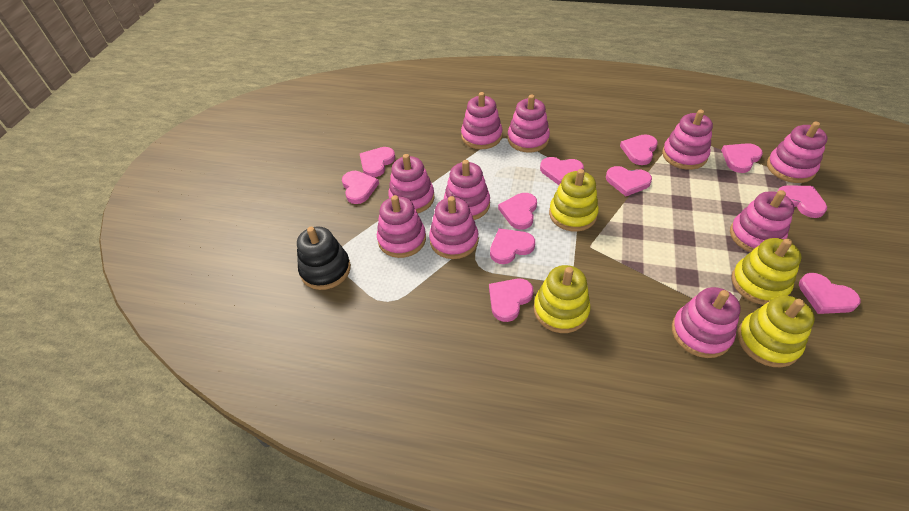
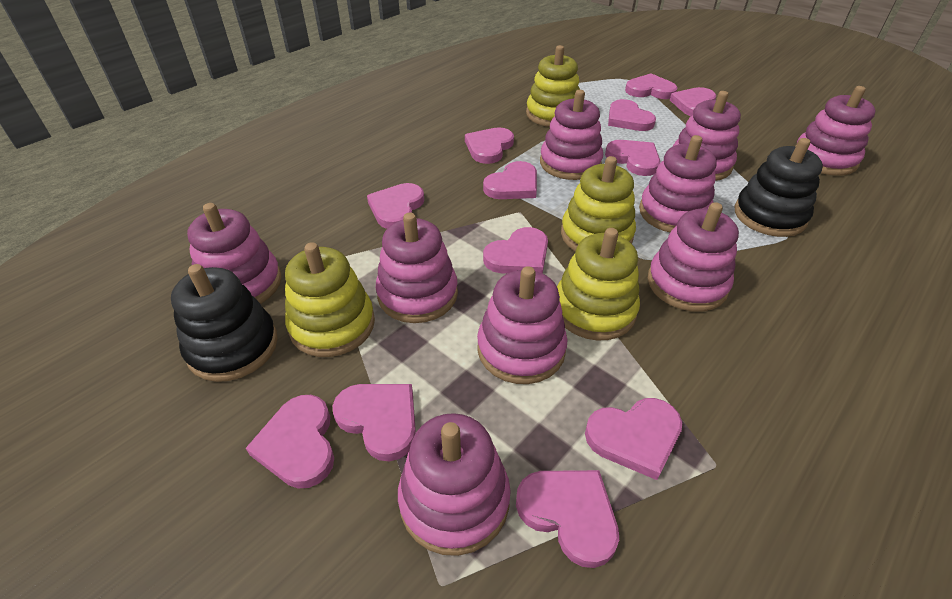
black stacking toy: 1 -> 2
pink heart: 11 -> 12
pink stacking toy: 10 -> 9

